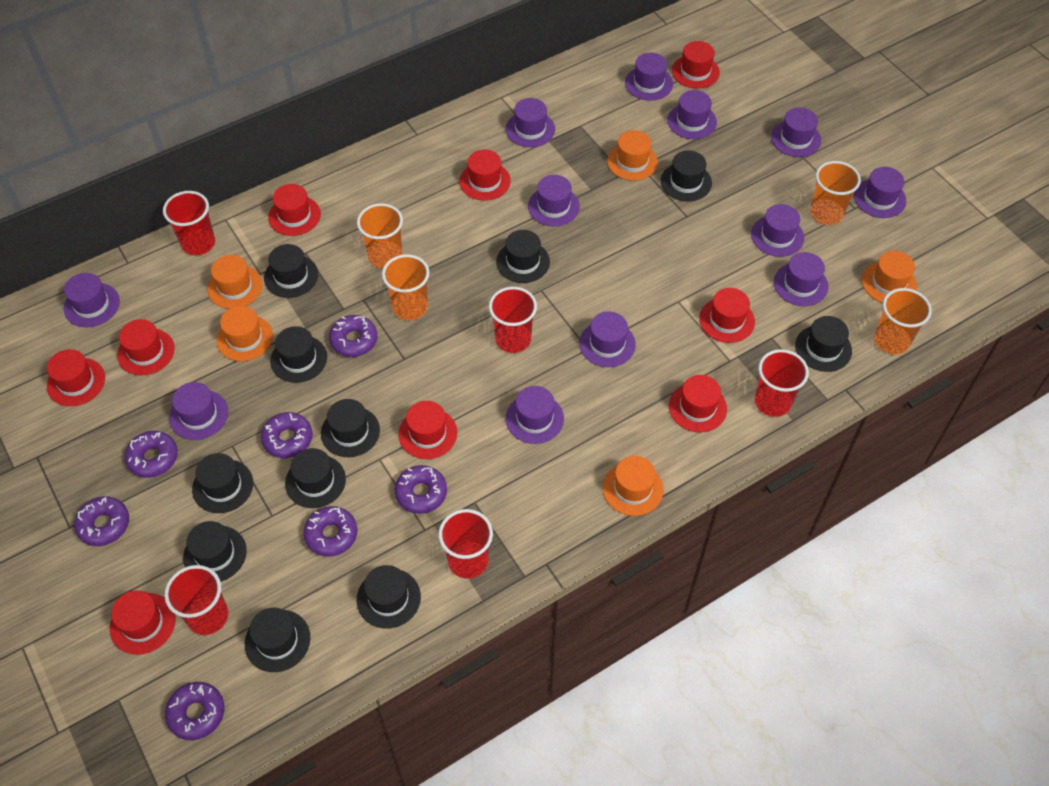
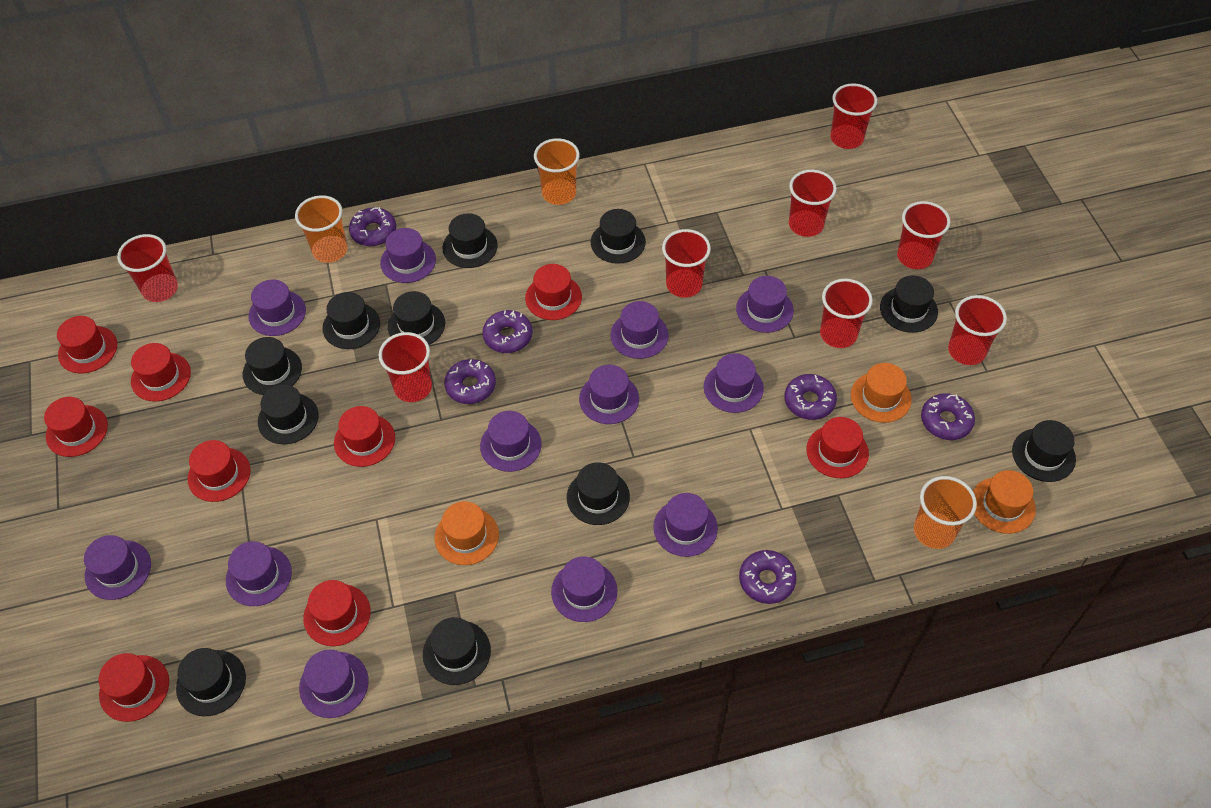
orange cup: 4 -> 3
orange hat: 5 -> 3
purple donut: 7 -> 6
red cup: 5 -> 8

